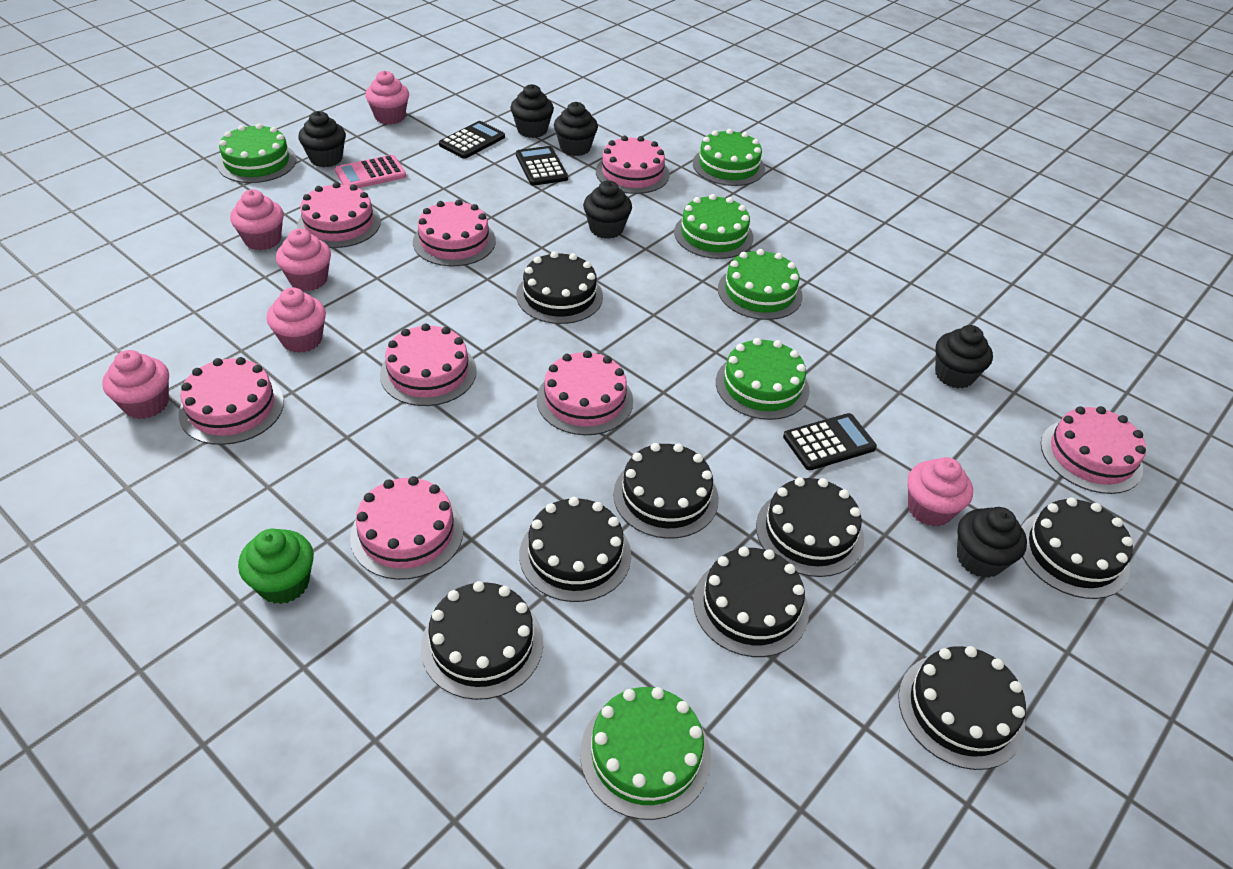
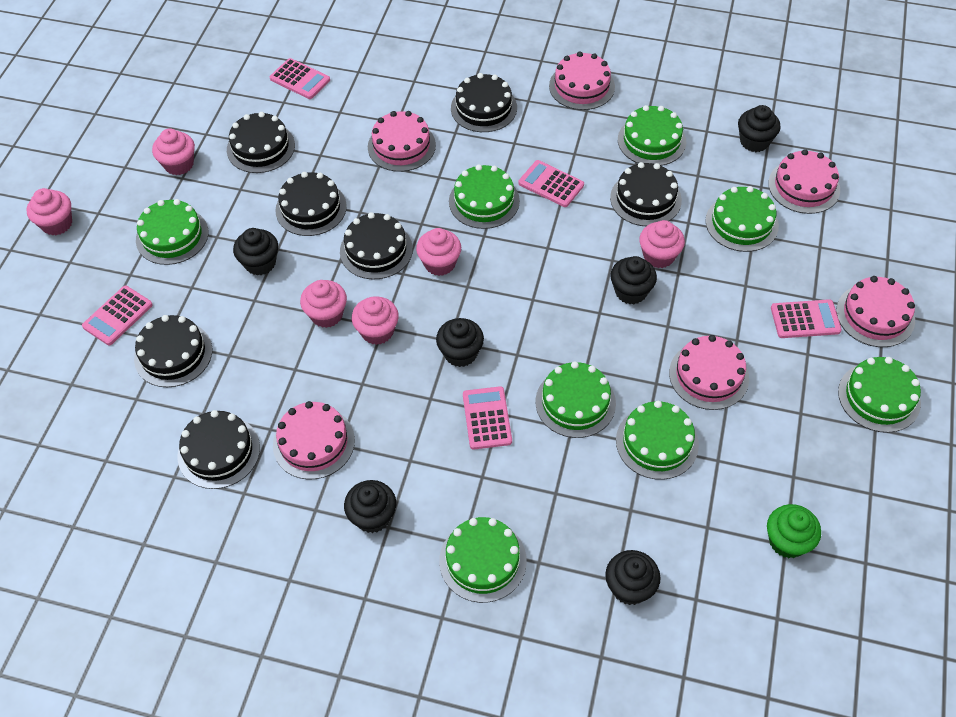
black cake: 8 -> 7
black calculator: 3 -> 0
green cake: 6 -> 8
pink cake: 8 -> 6
pink calculator: 1 -> 5

